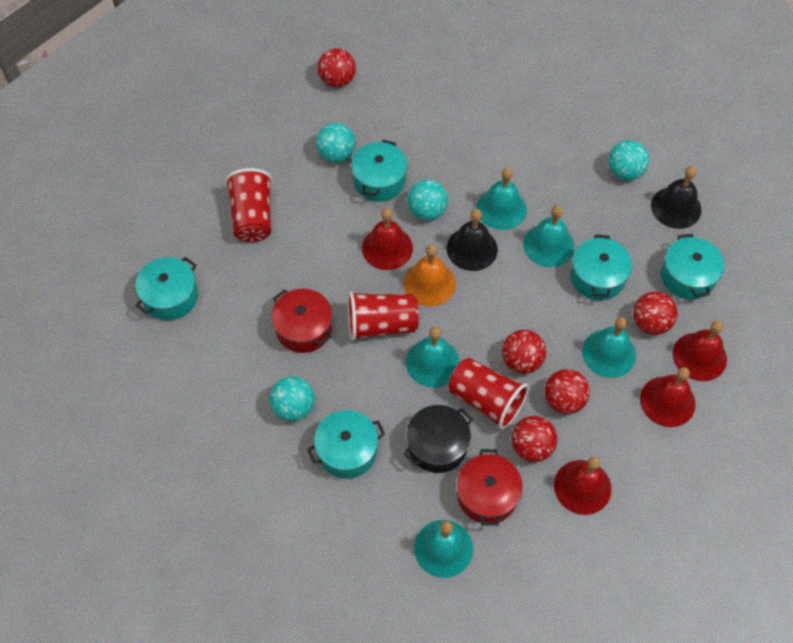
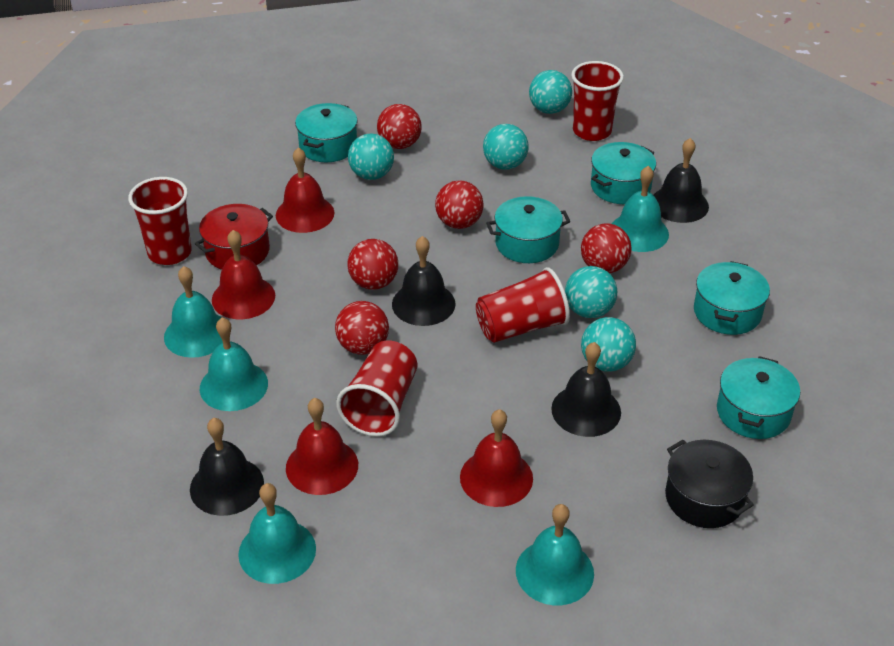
black bell: 2 -> 4
orange bell: 1 -> 0
red cup: 3 -> 4
red pot: 2 -> 1
turquoise ball: 4 -> 5

